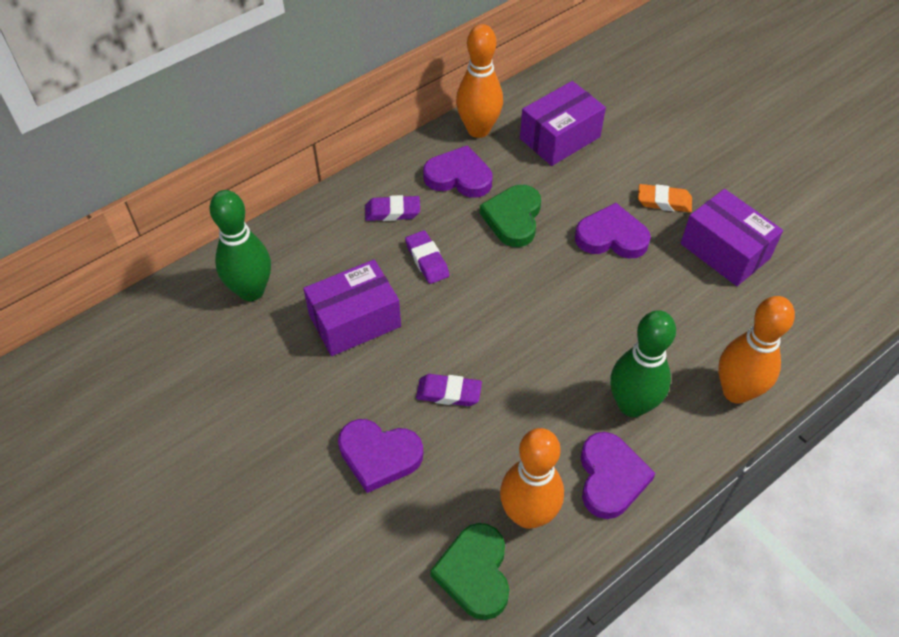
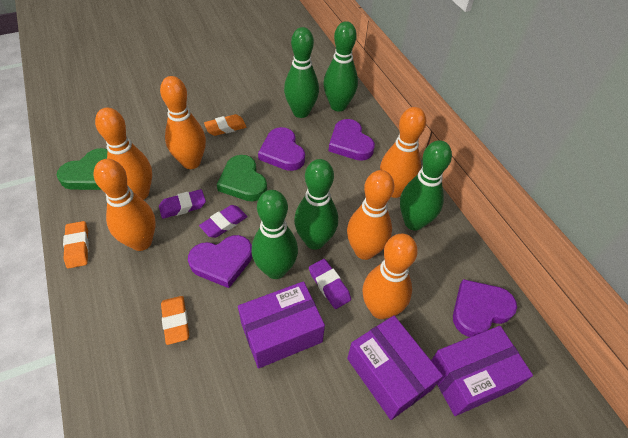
green bowling pin: 2 -> 5
orange bowling pin: 3 -> 6
orange eraser: 1 -> 3

